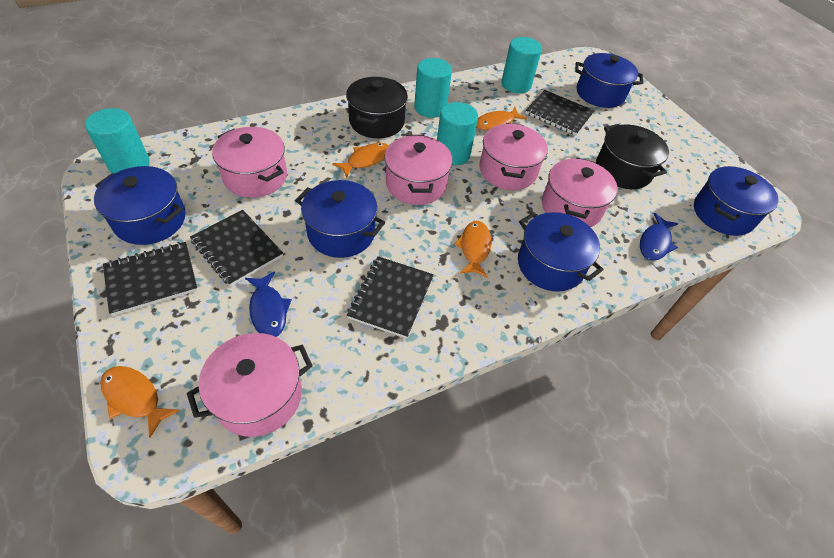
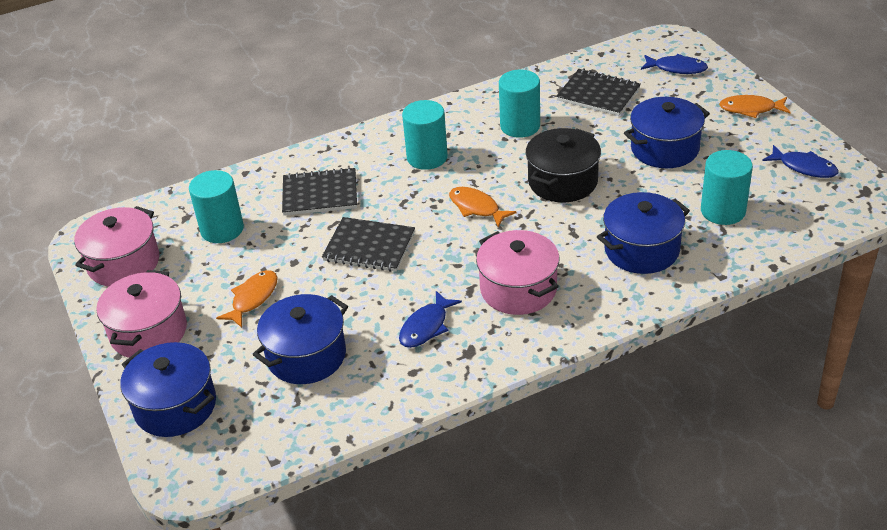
black notebook: 4 -> 3
black pot: 2 -> 1
blue fish: 2 -> 3
blue pot: 5 -> 4
orange fish: 4 -> 3
pink pot: 5 -> 3

